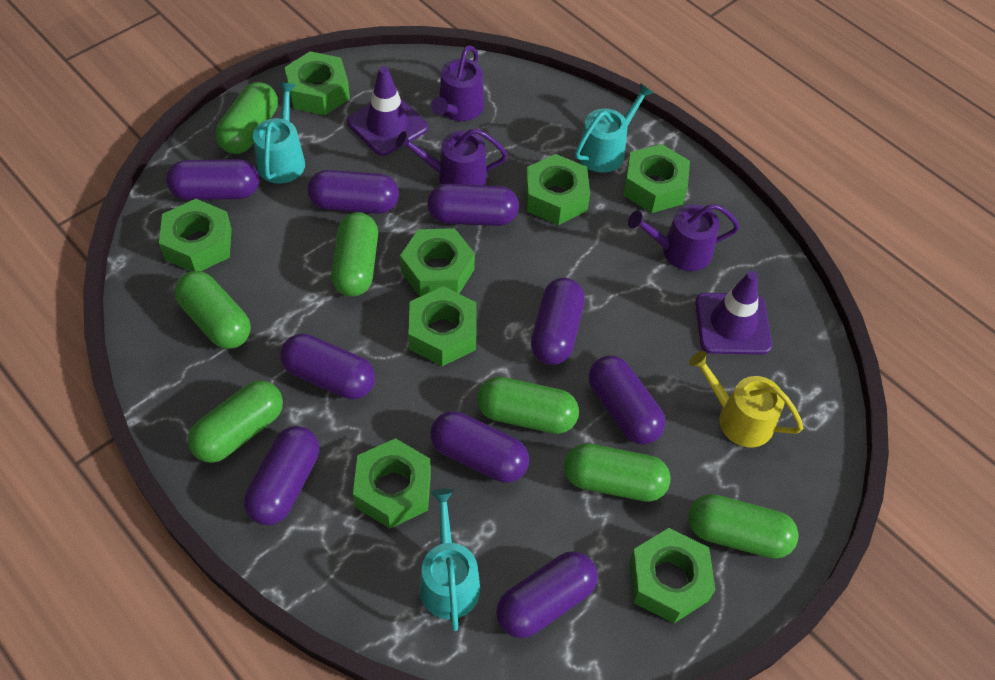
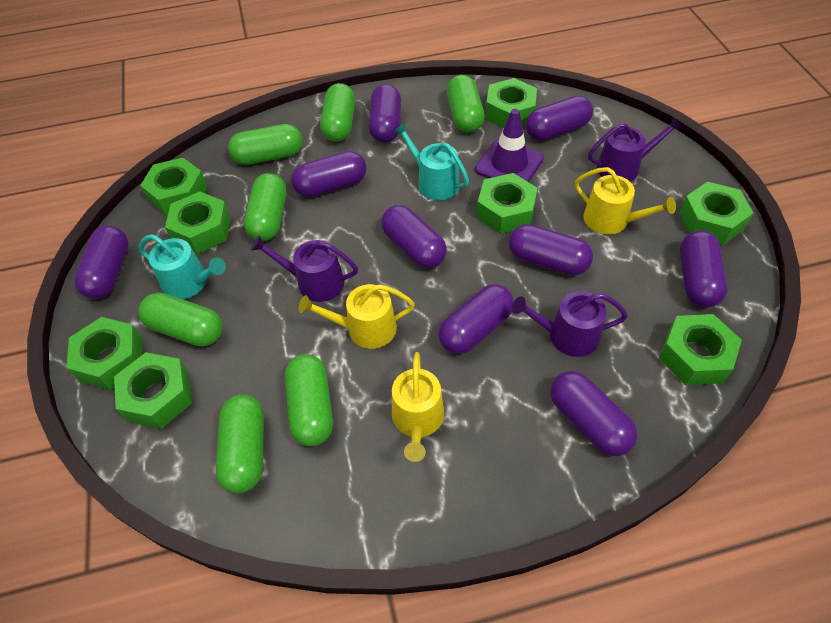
purple traffic cone: 2 -> 1
turquoise watering can: 3 -> 2
yellow watering can: 1 -> 3

